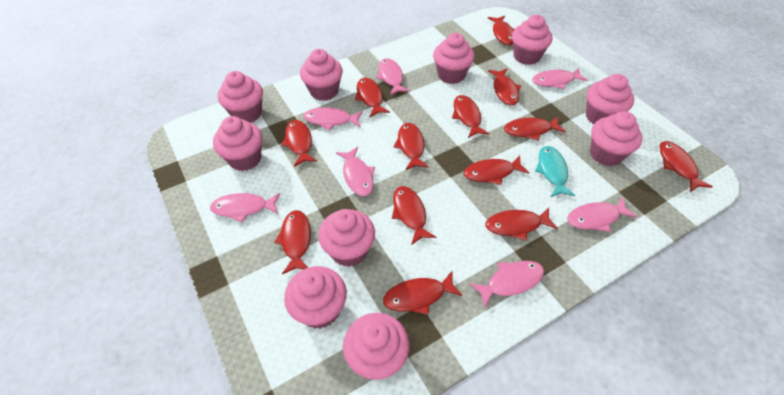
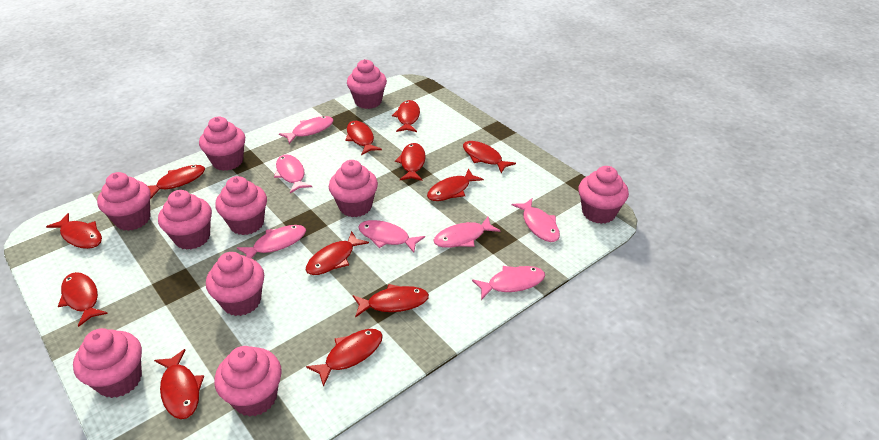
red fish: 13 -> 12
turquoise fish: 1 -> 0

